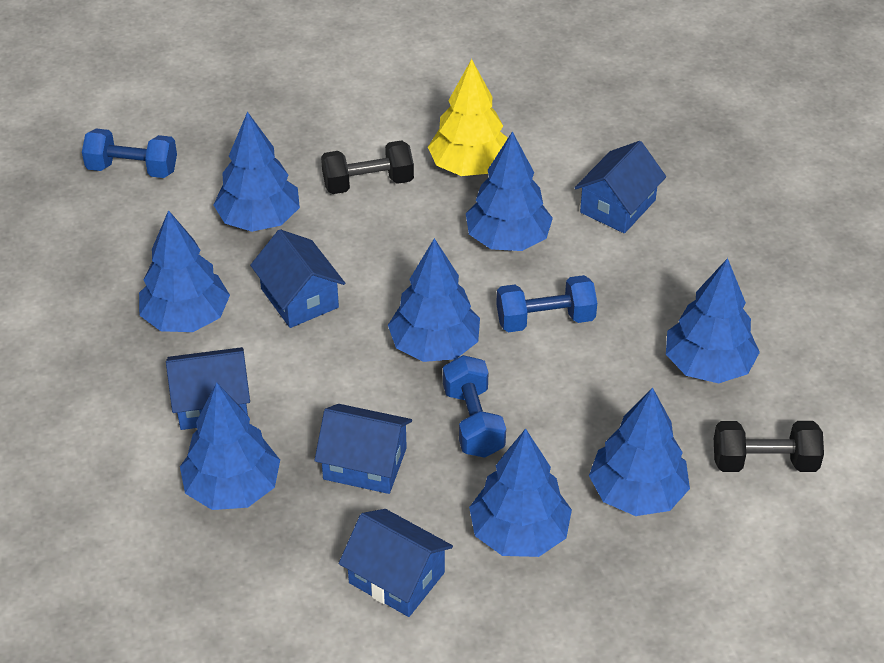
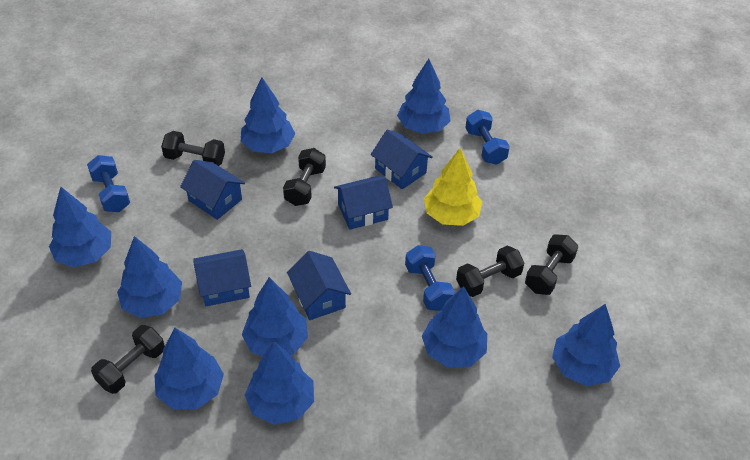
black dumbbell: 2 -> 5
blue tree: 8 -> 9

